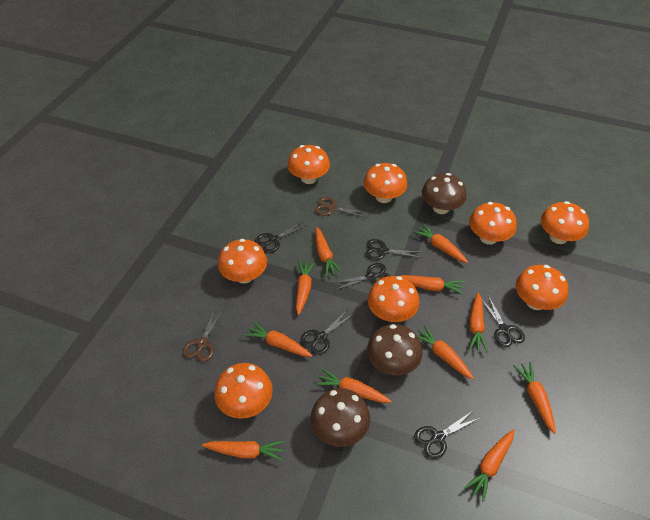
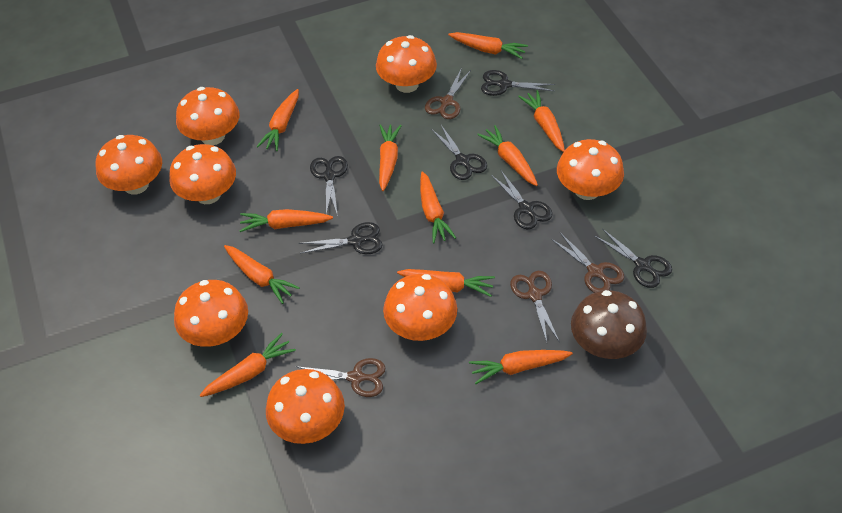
brown mushroom: 3 -> 1
brown scissors: 2 -> 4

